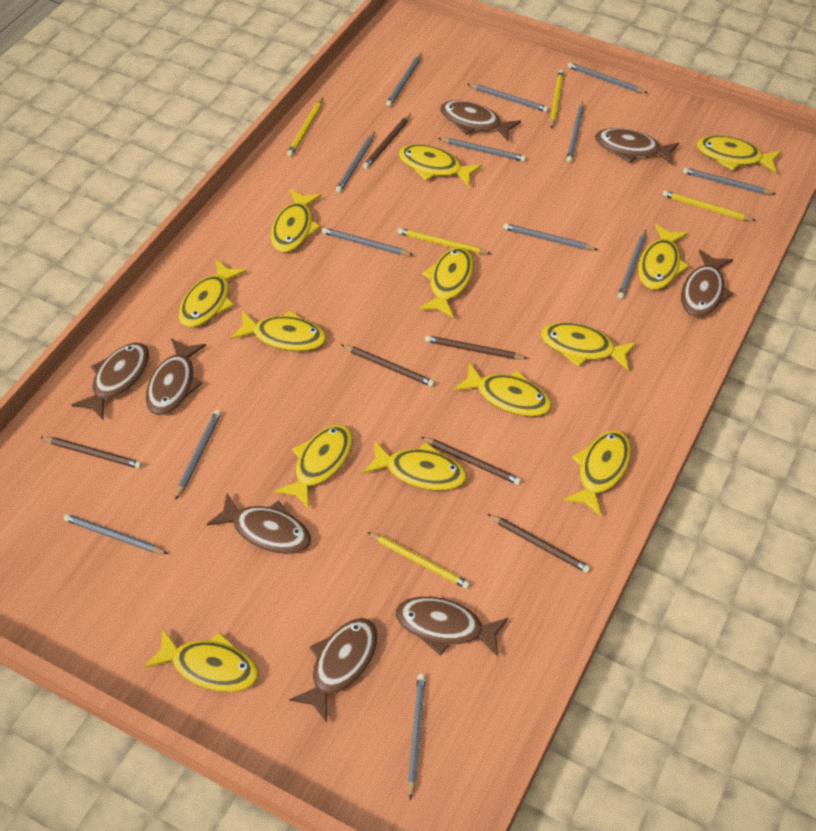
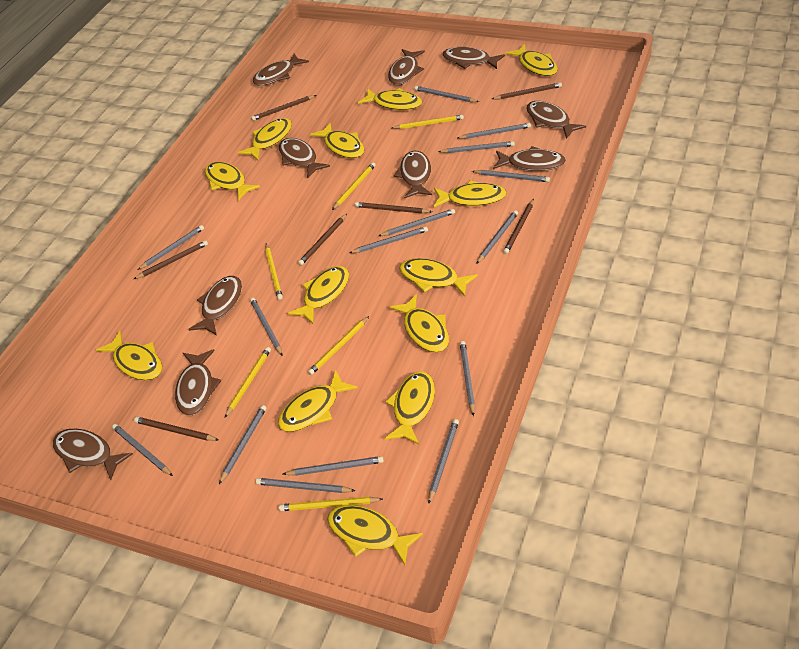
brown fish: 8 -> 10
brown pencil: 6 -> 7
grey pencil: 13 -> 15
yellow pencil: 5 -> 6

